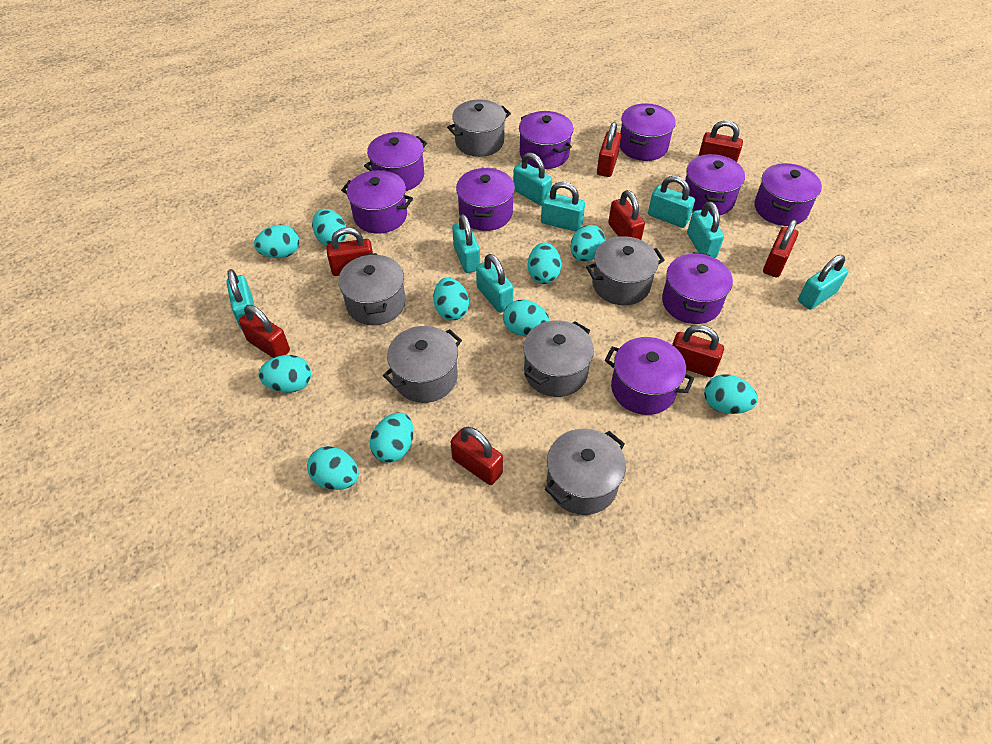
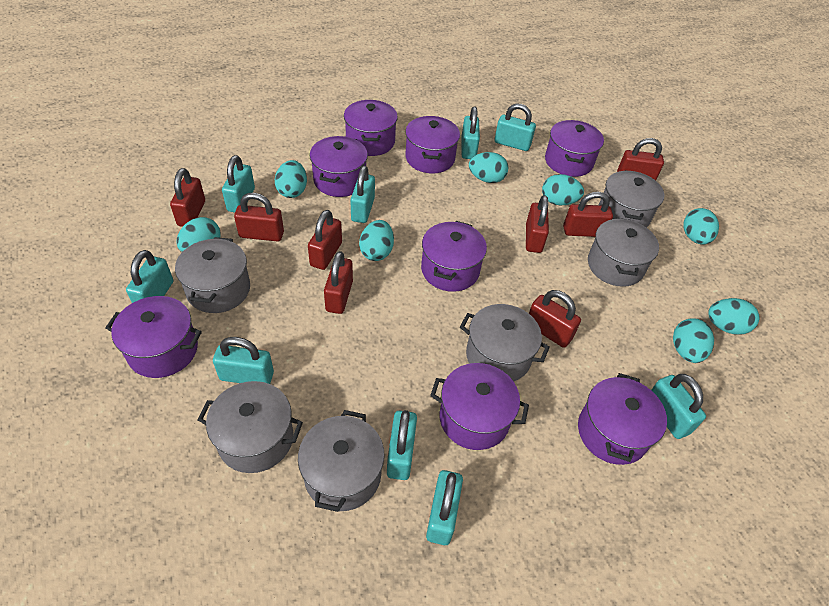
purple pot: 9 -> 8
turquoise egg: 10 -> 8
turquoise padlock: 8 -> 9

